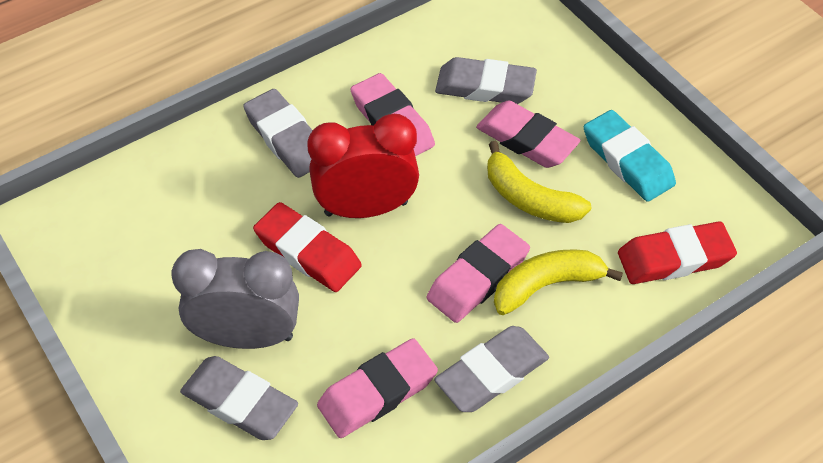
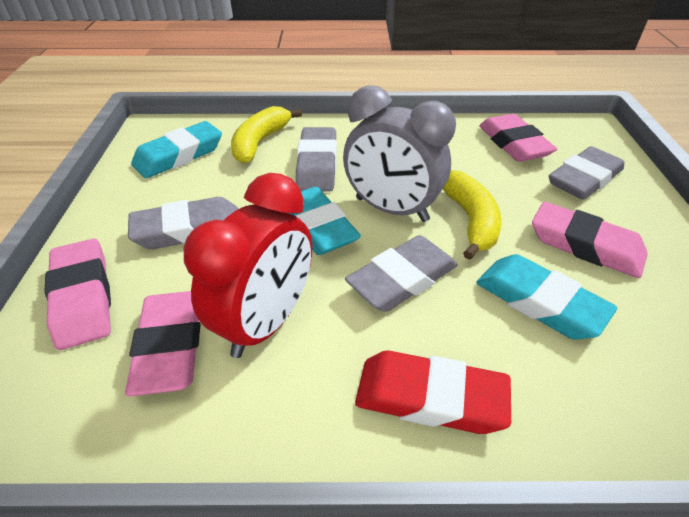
red eraser: 2 -> 1
turquoise eraser: 1 -> 3

